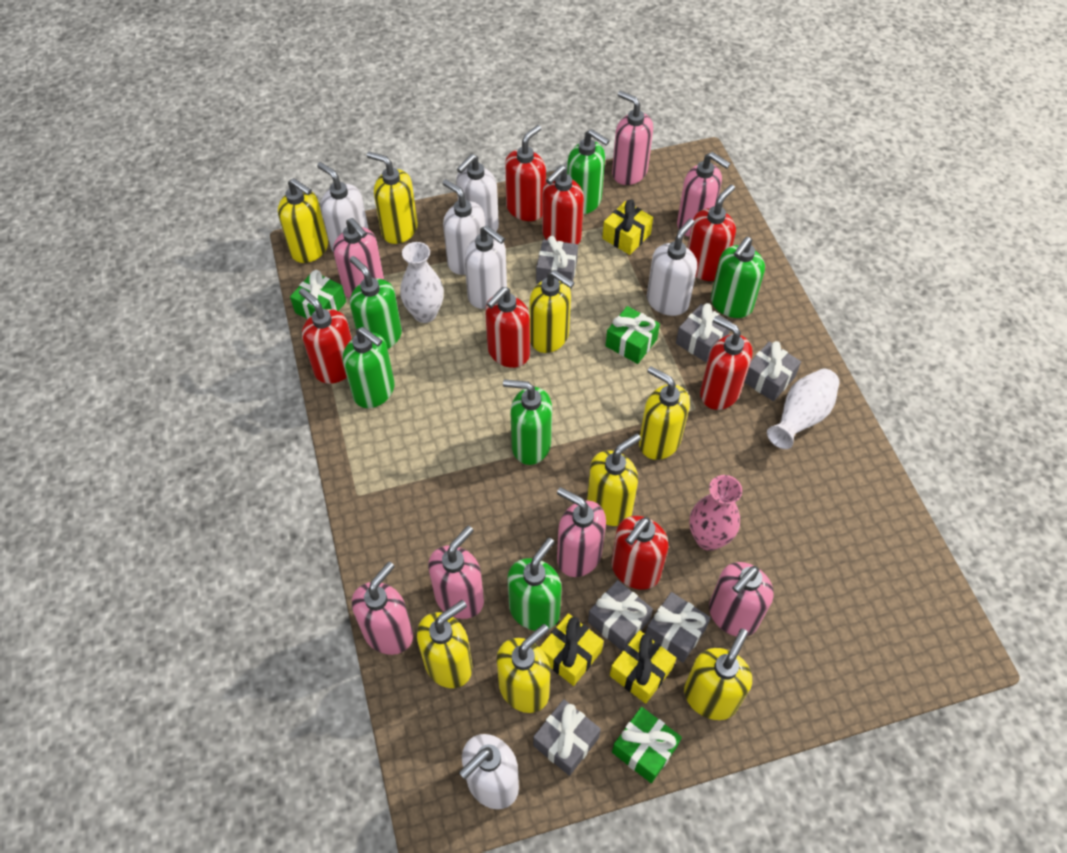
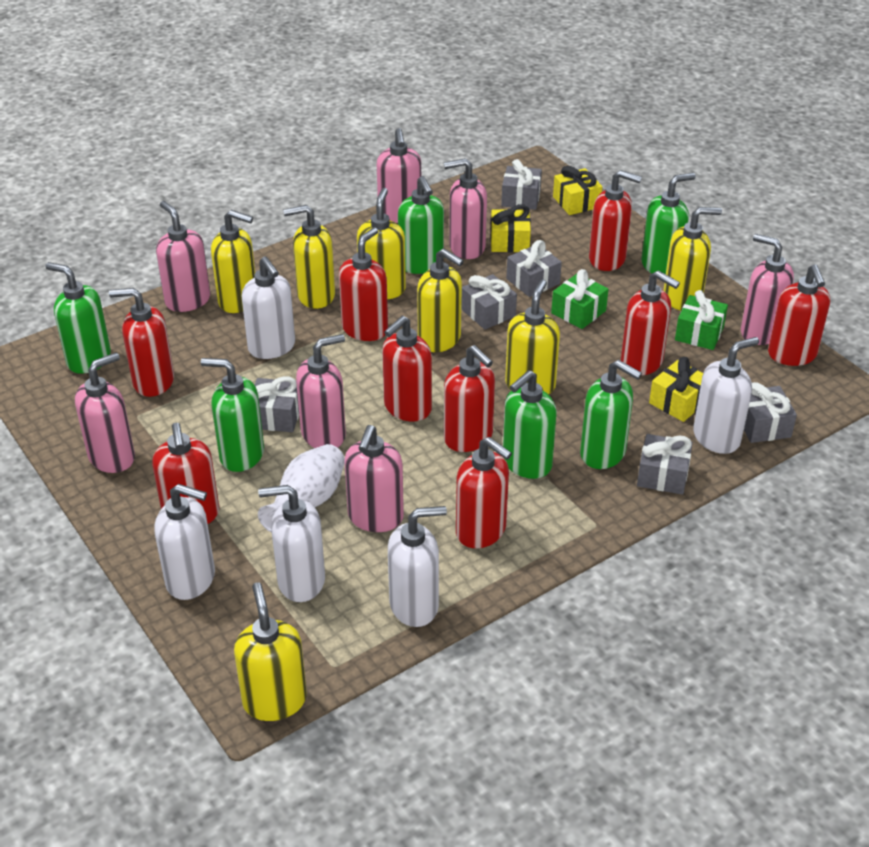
green gift: 3 -> 2
pink vase: 1 -> 0
red soap dispenser: 7 -> 9
white soap dispenser: 6 -> 5
white vase: 2 -> 1
yellow soap dispenser: 8 -> 7

